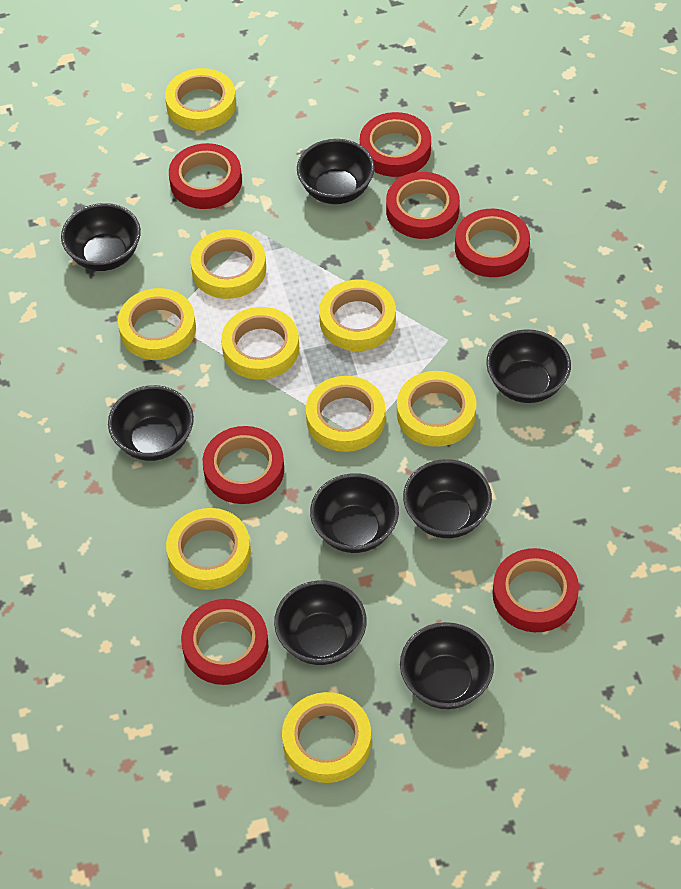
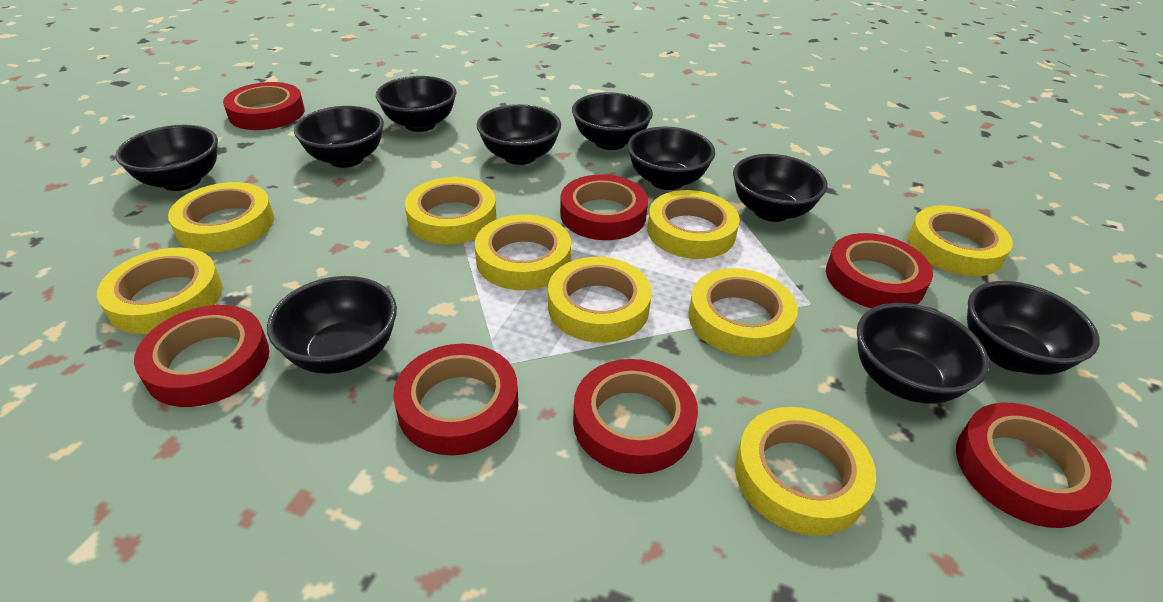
black bowl: 8 -> 10

